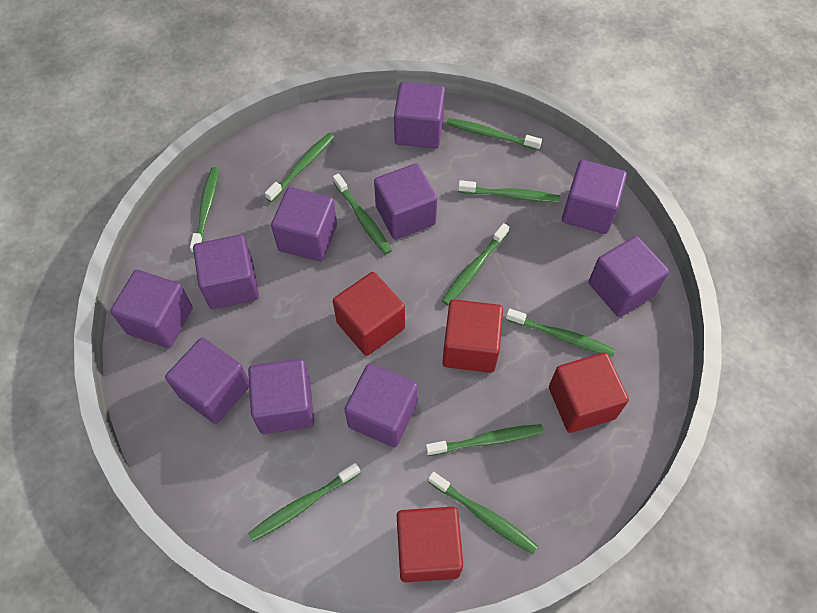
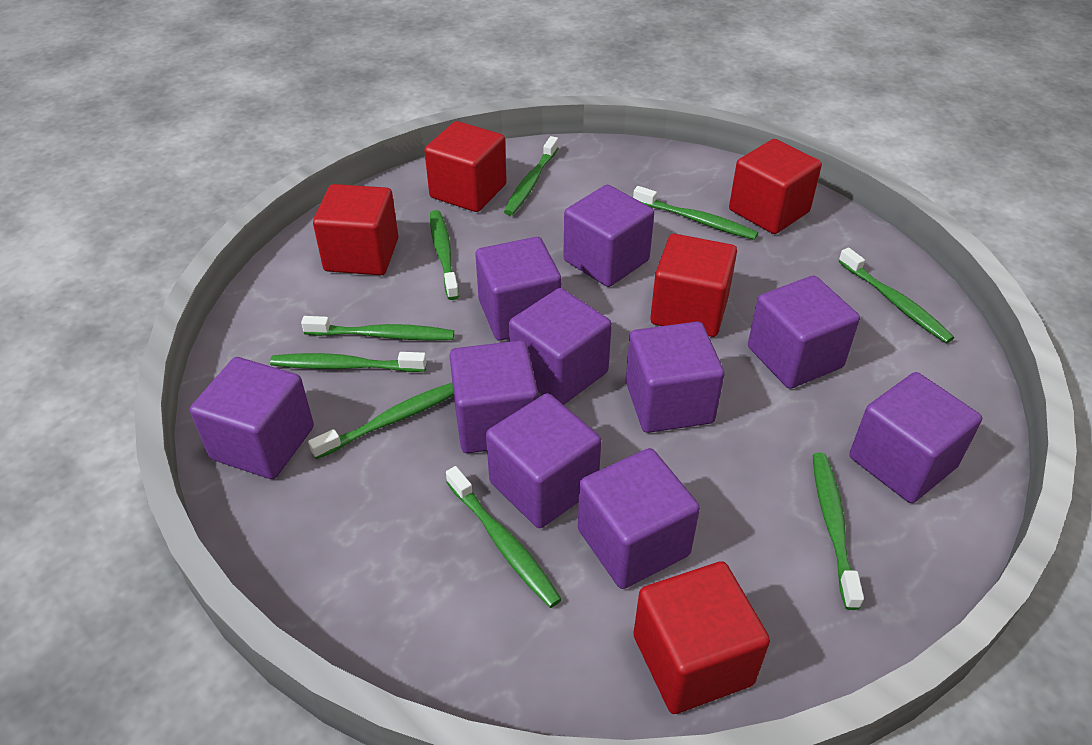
green toothbrush: 10 -> 9
red cube: 4 -> 5

